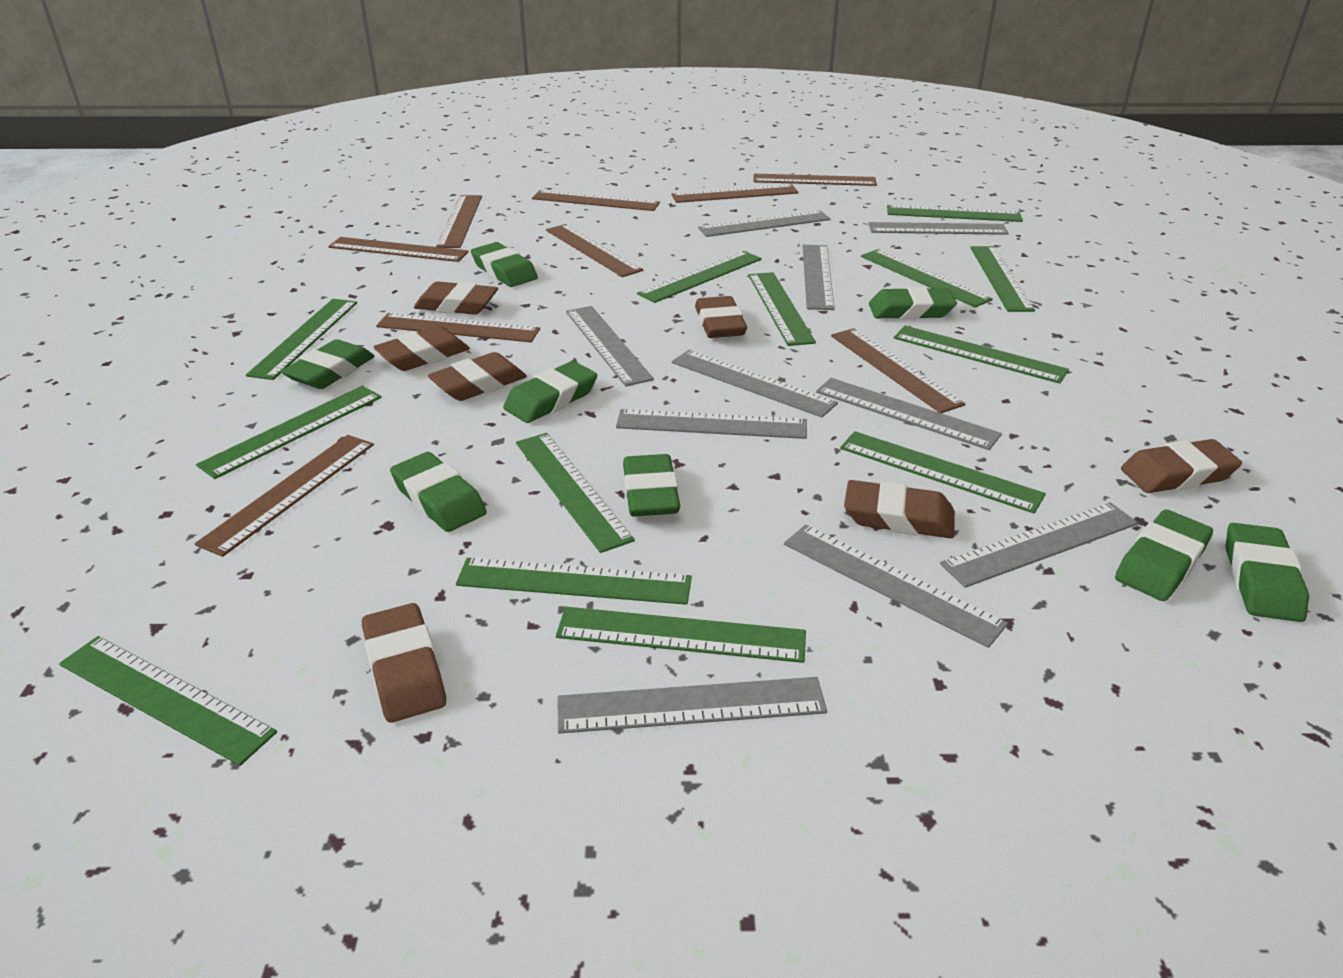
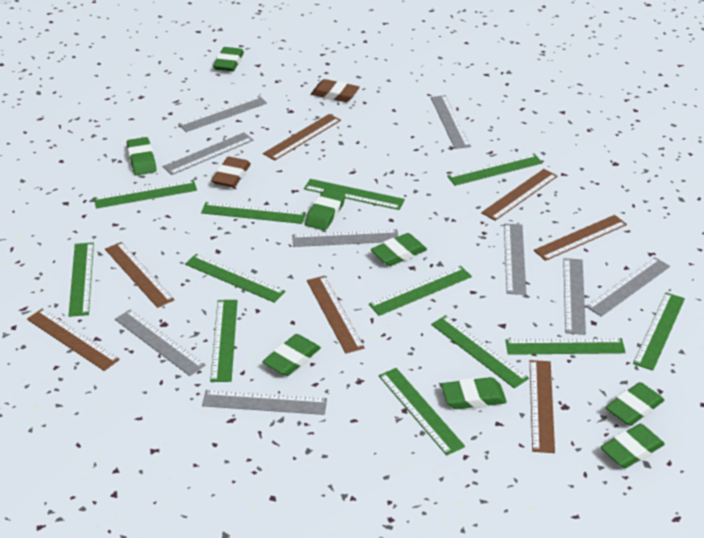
brown eraser: 7 -> 2
brown ruler: 9 -> 7
green ruler: 13 -> 12
grey ruler: 10 -> 9

